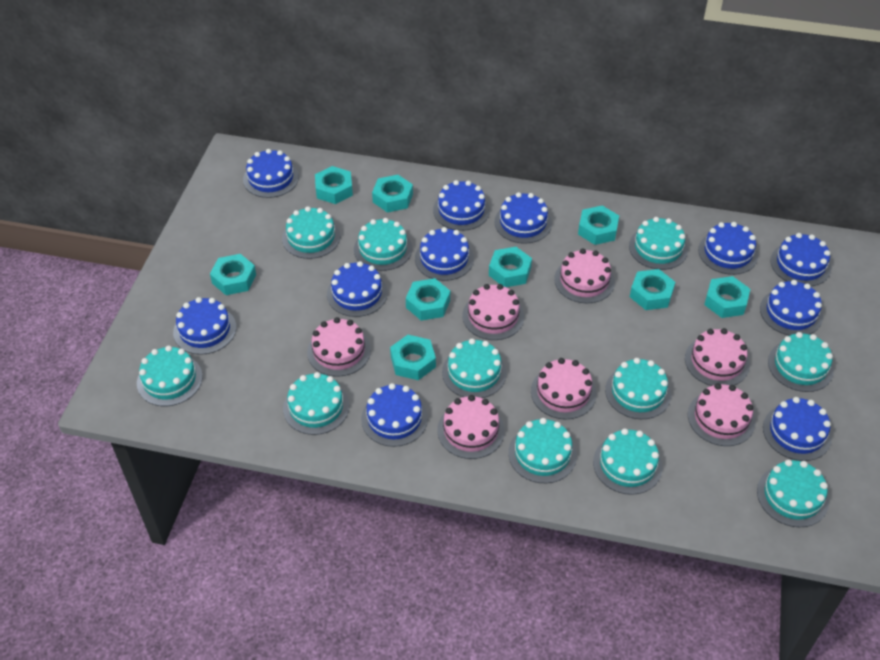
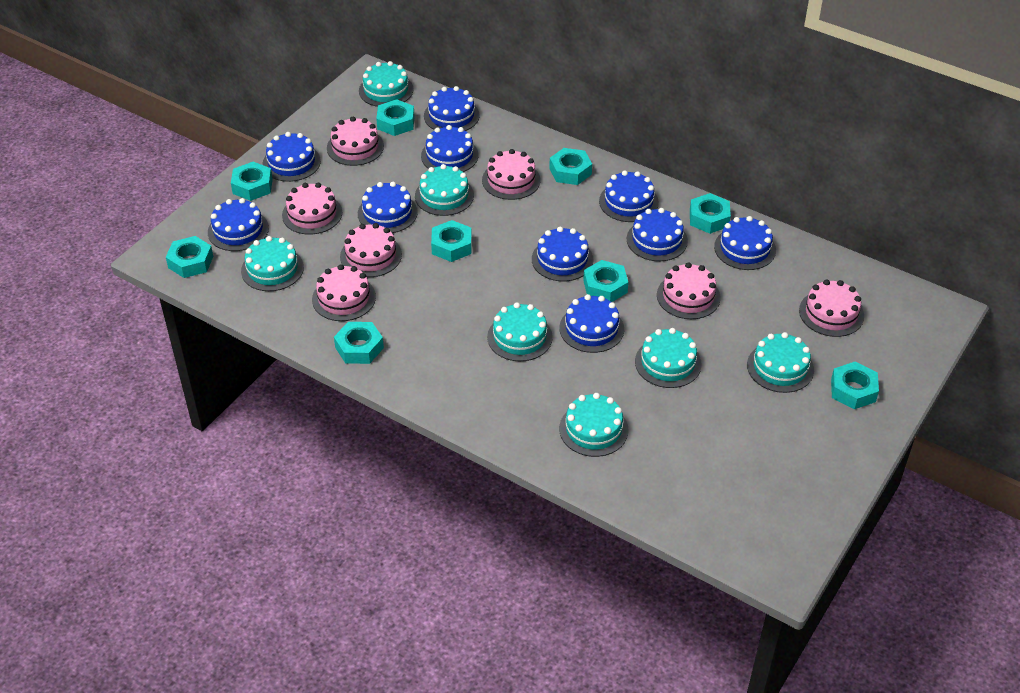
blue cake: 11 -> 10
turquoise cake: 11 -> 7

